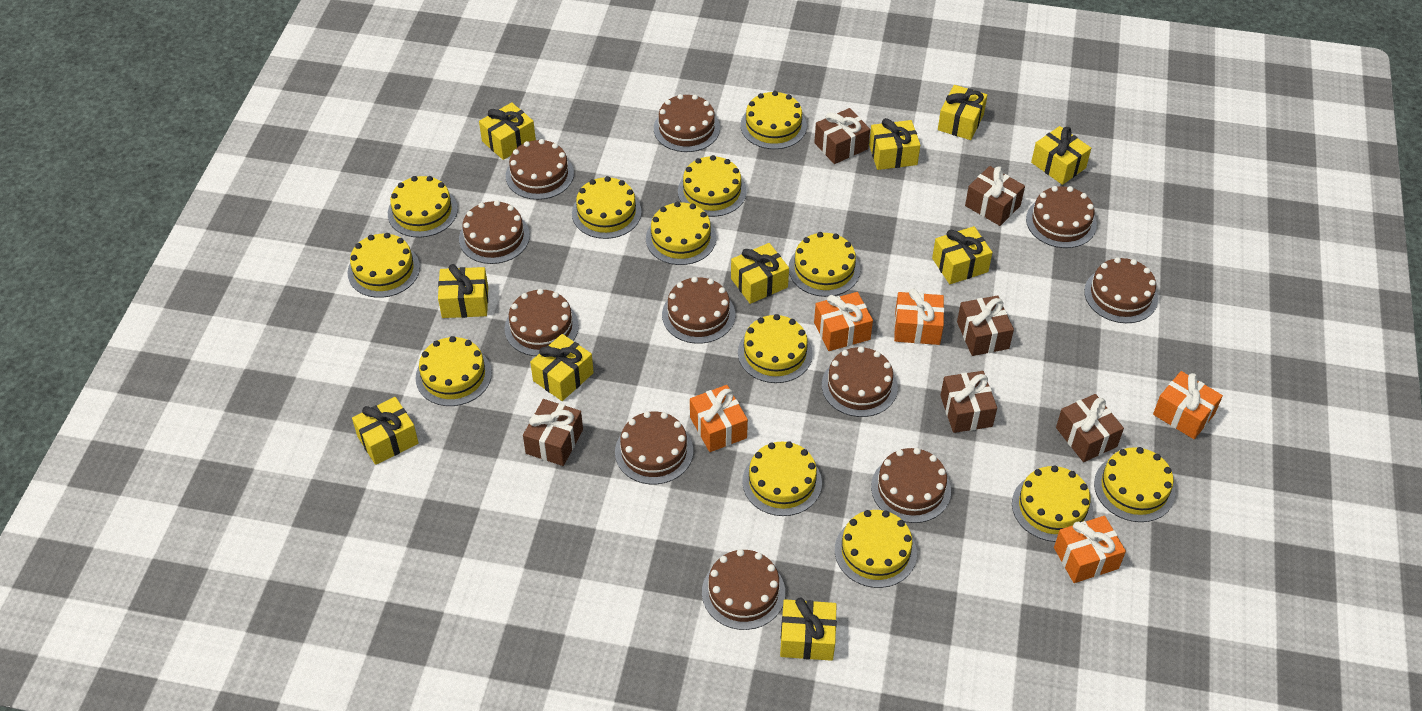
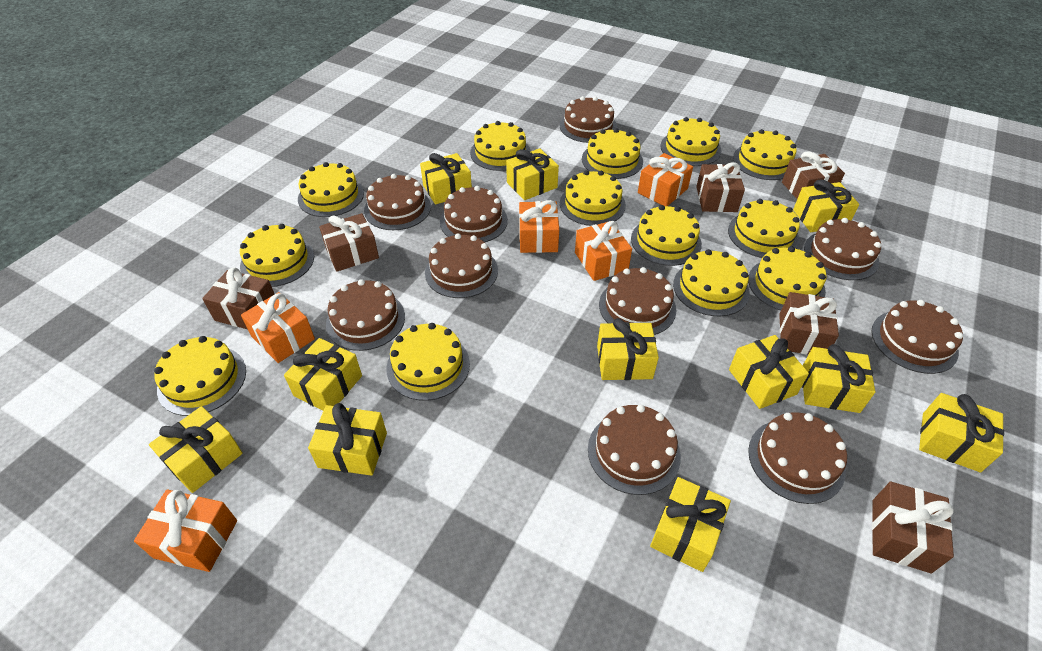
brown cake: 11 -> 10
yellow gift: 10 -> 11

